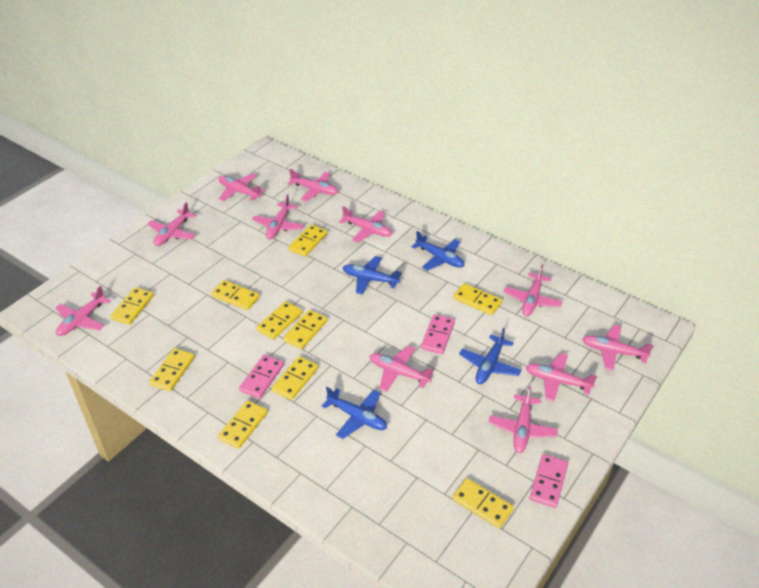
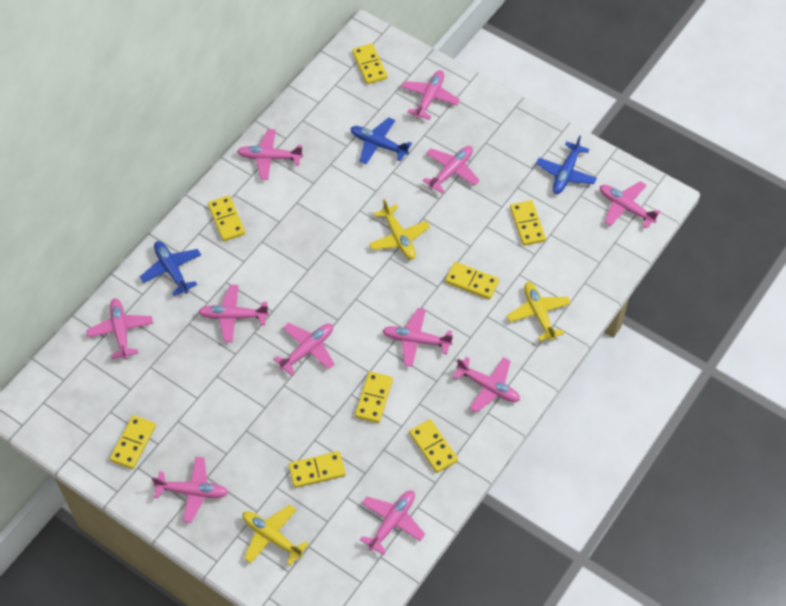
blue plane: 4 -> 3
pink domino: 3 -> 0
yellow domino: 10 -> 8
yellow plane: 0 -> 3

